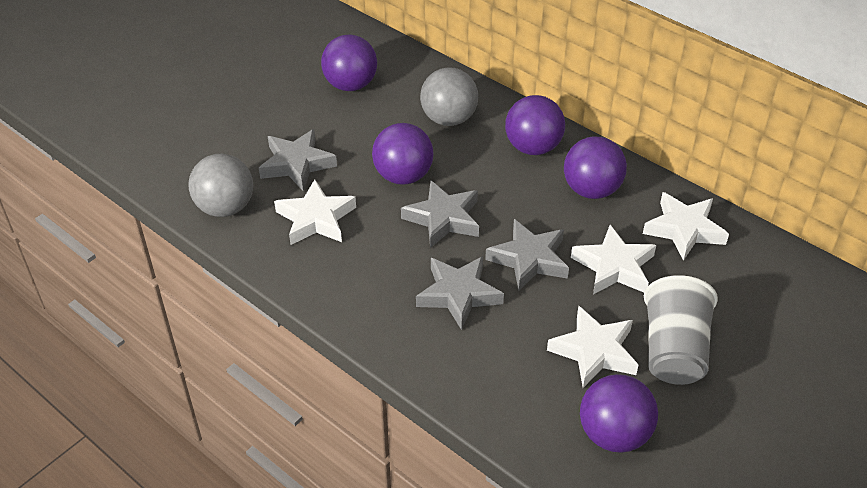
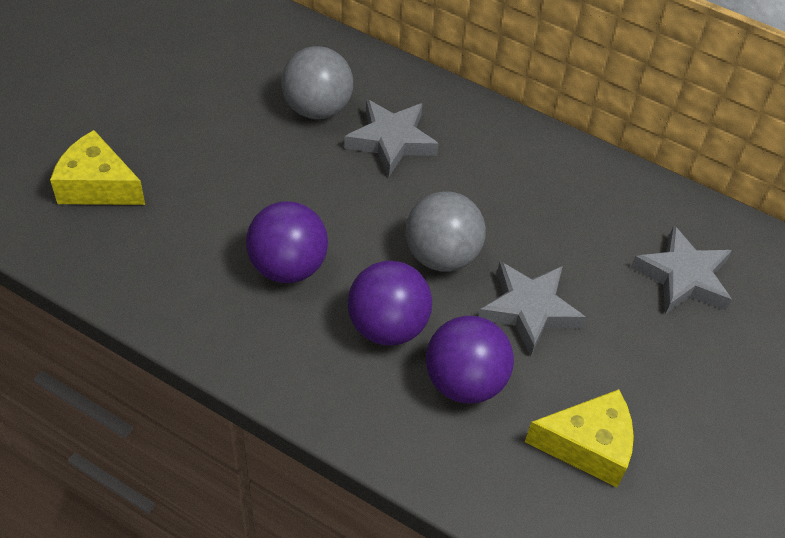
grey cup: 1 -> 0
grey star: 4 -> 3
purple ball: 5 -> 3
white star: 4 -> 0
yellow cheese: 0 -> 2

